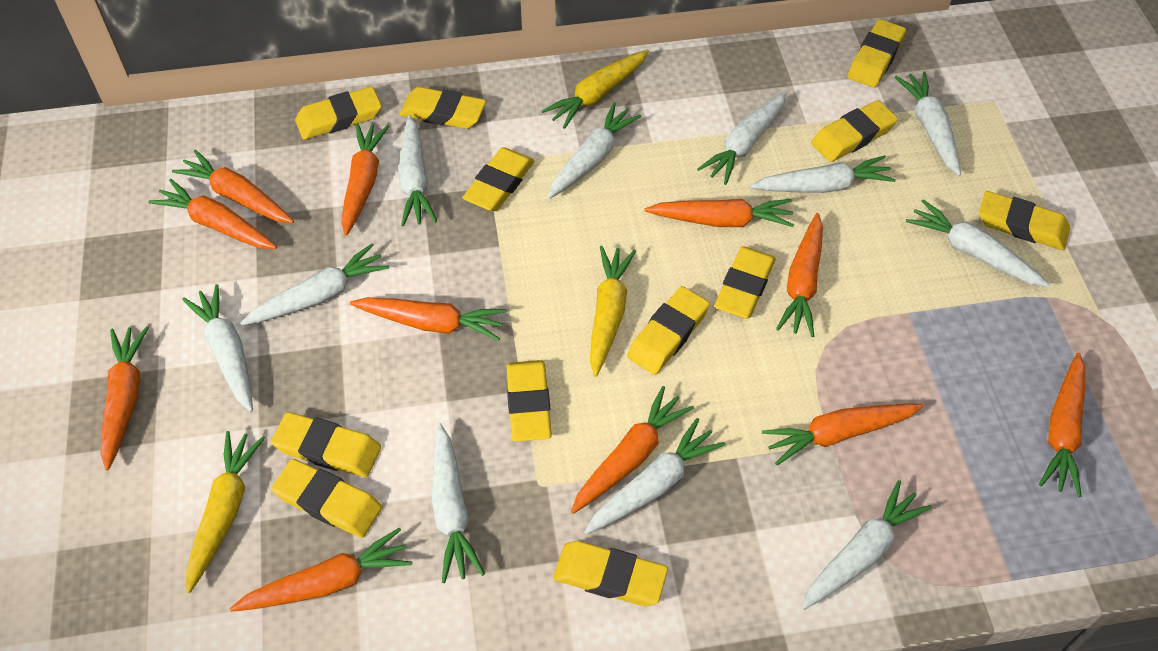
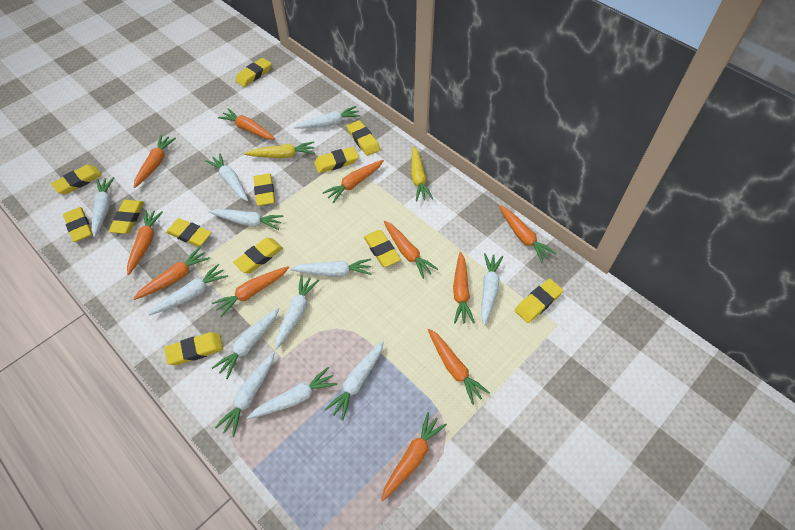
white carrot: 11 -> 12
yellow carrot: 3 -> 2

